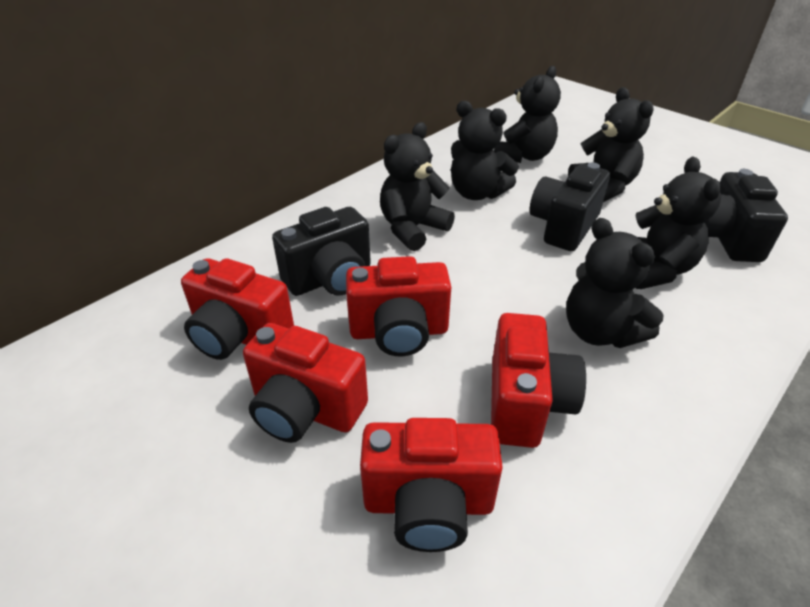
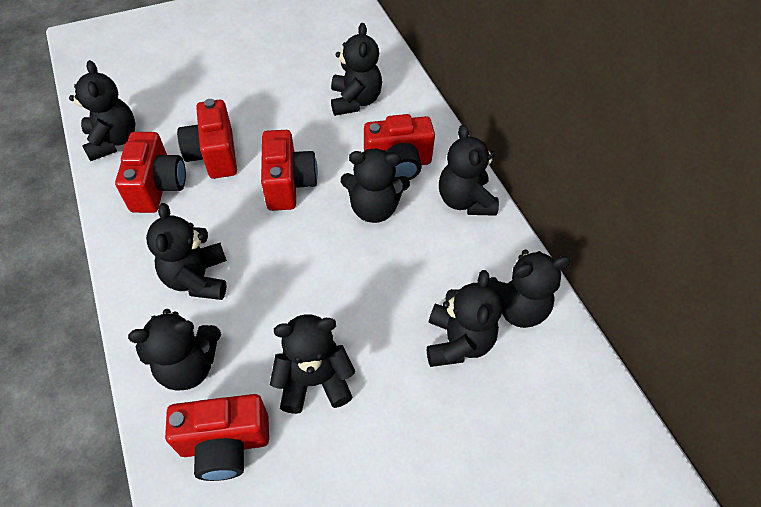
black camera: 3 -> 0
black teddy bear: 6 -> 9

